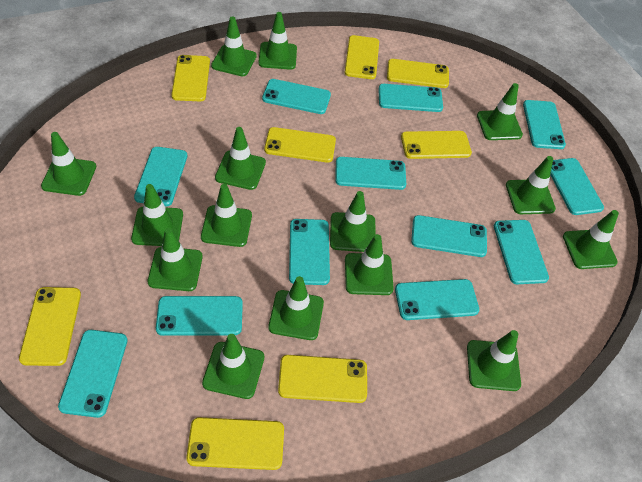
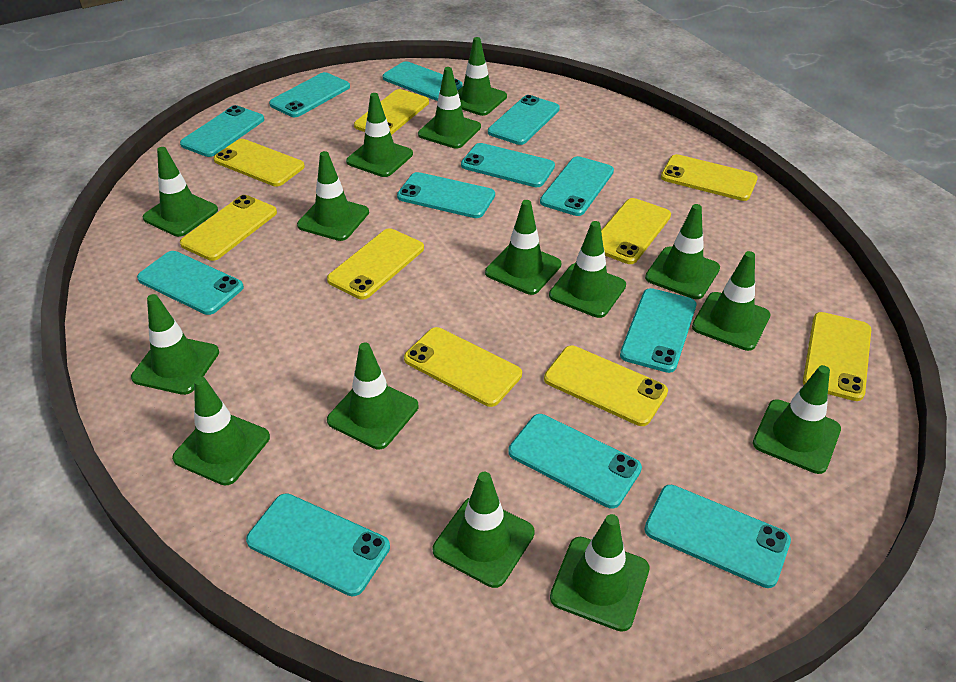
yellow phone: 8 -> 9

